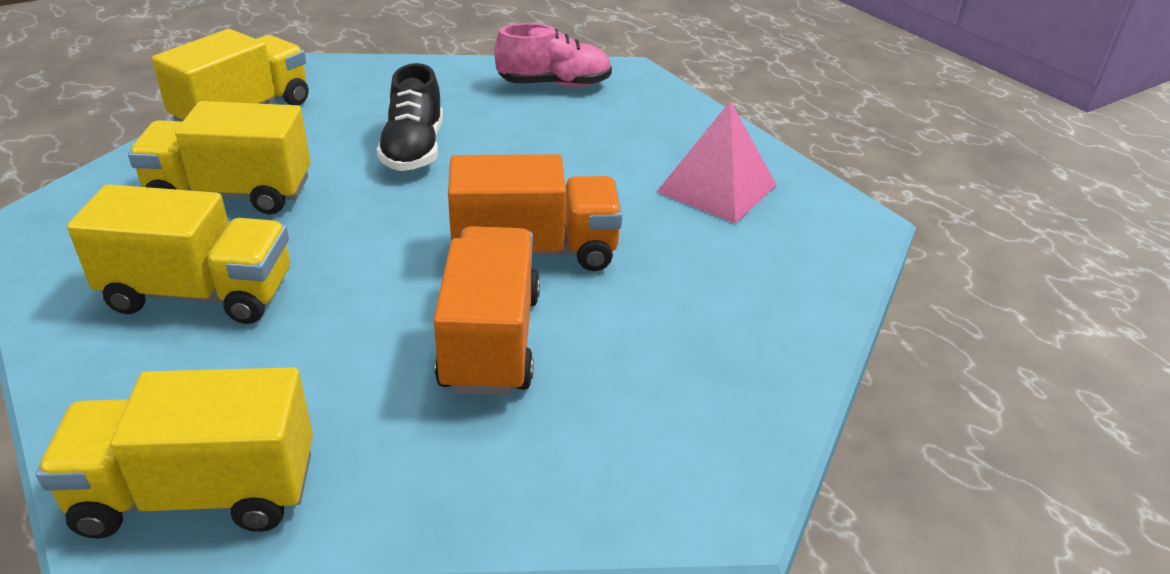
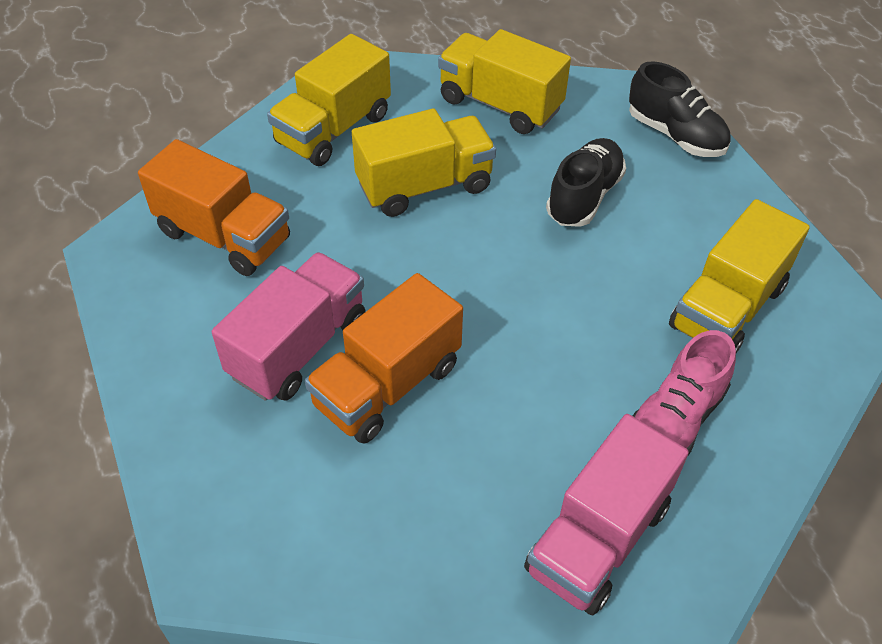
black shoe: 1 -> 2
pink pyramid: 1 -> 0
pink truck: 0 -> 2

